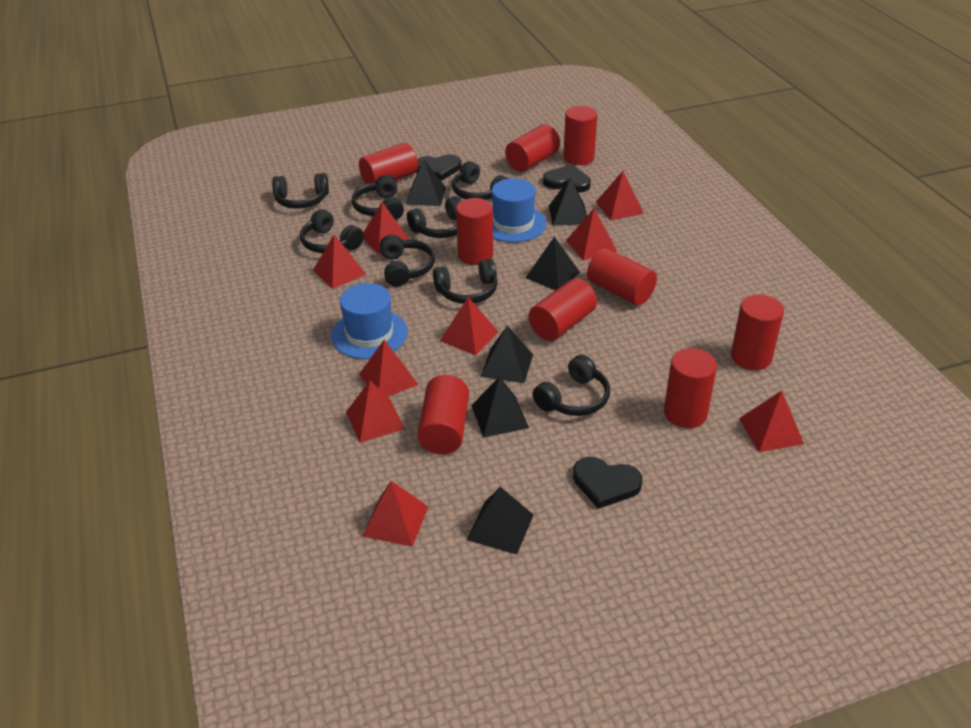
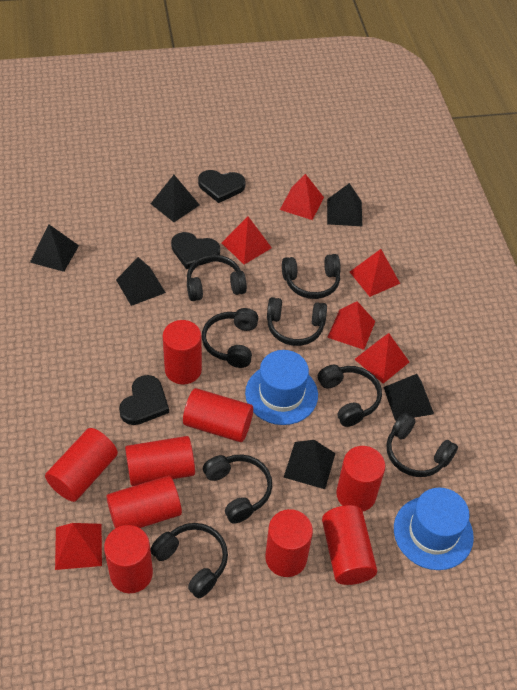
red pyramid: 9 -> 6

